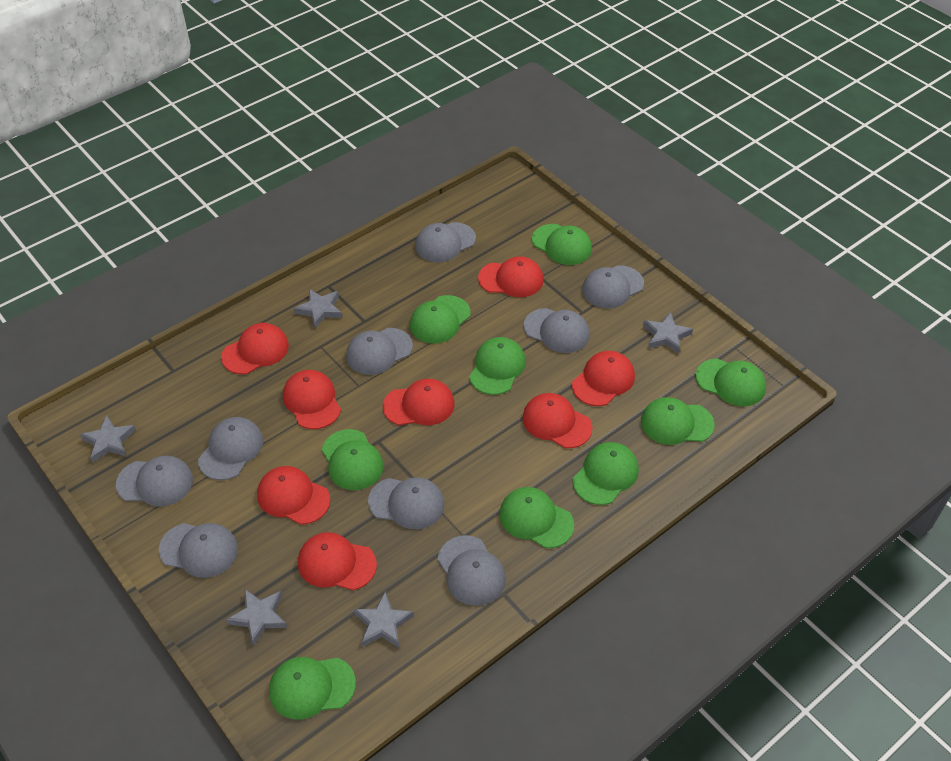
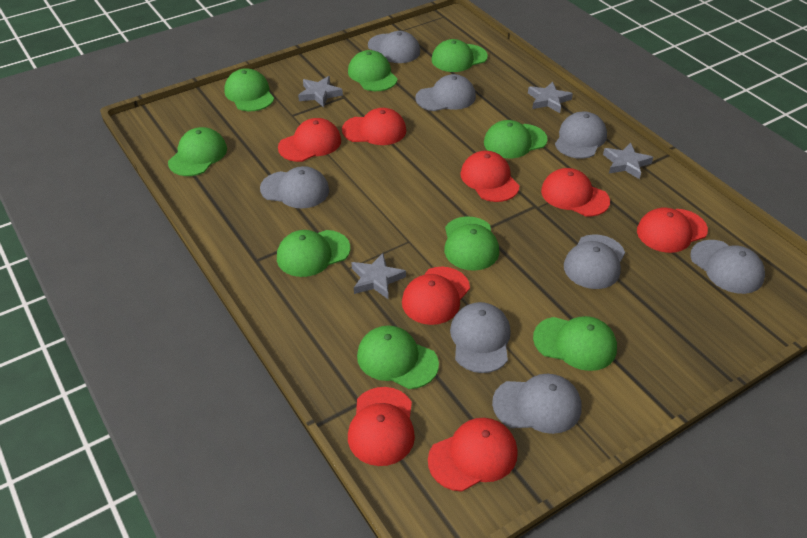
grey cap: 9 -> 8
grey star: 5 -> 4

